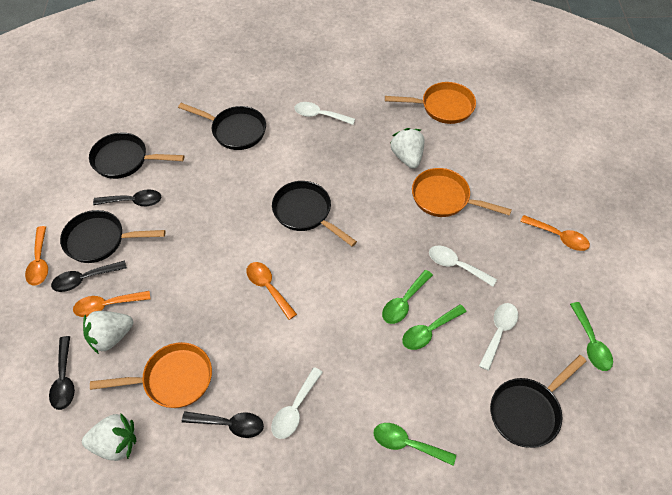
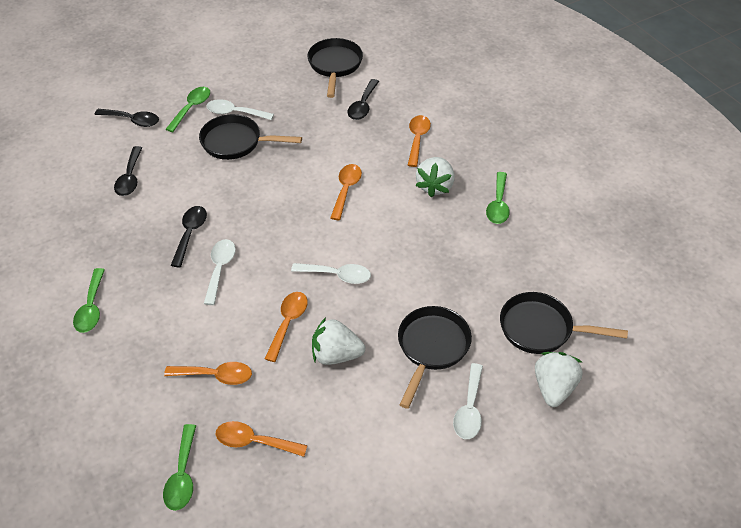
black pan: 5 -> 4
orange pan: 3 -> 0
orange spoon: 4 -> 5

